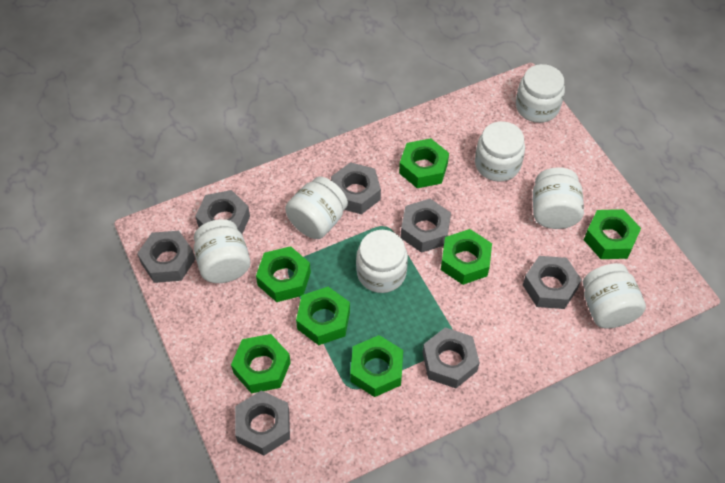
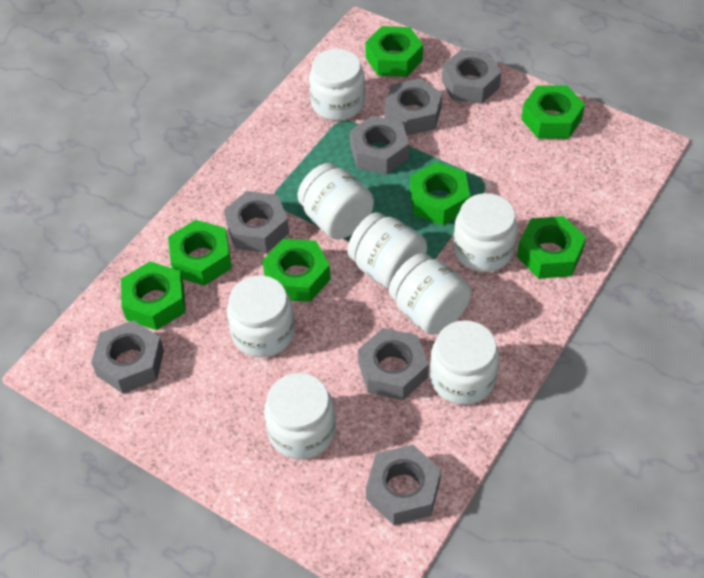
white jar: 7 -> 8

